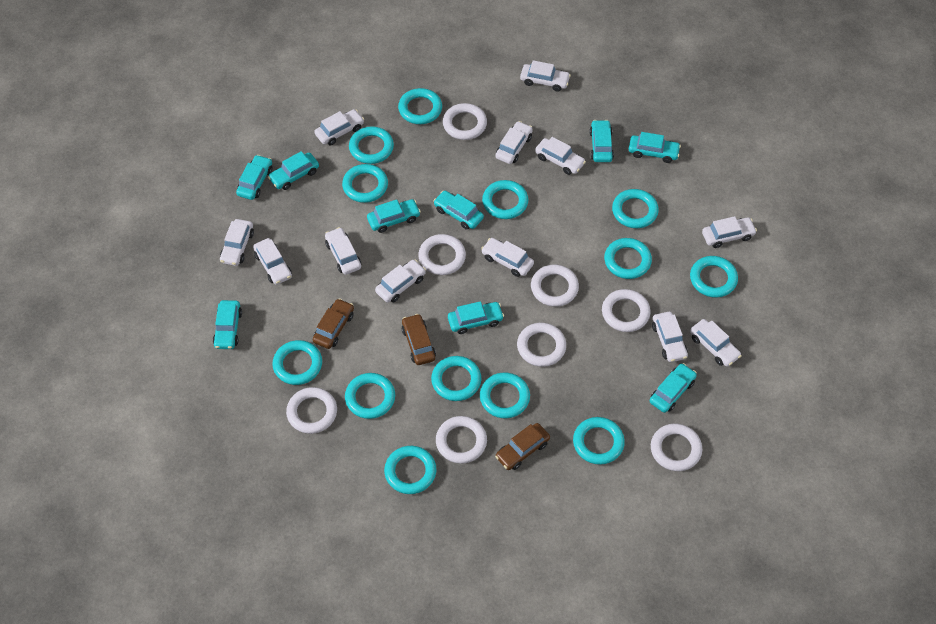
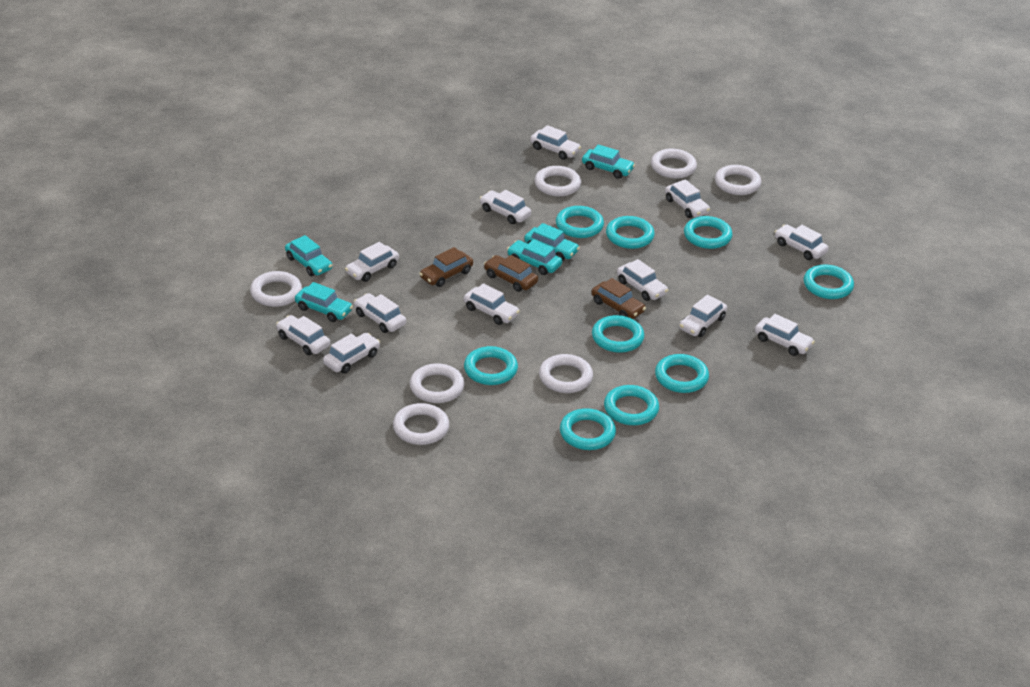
turquoise car: 9 -> 5
turquoise ring: 13 -> 9
white ring: 8 -> 7

